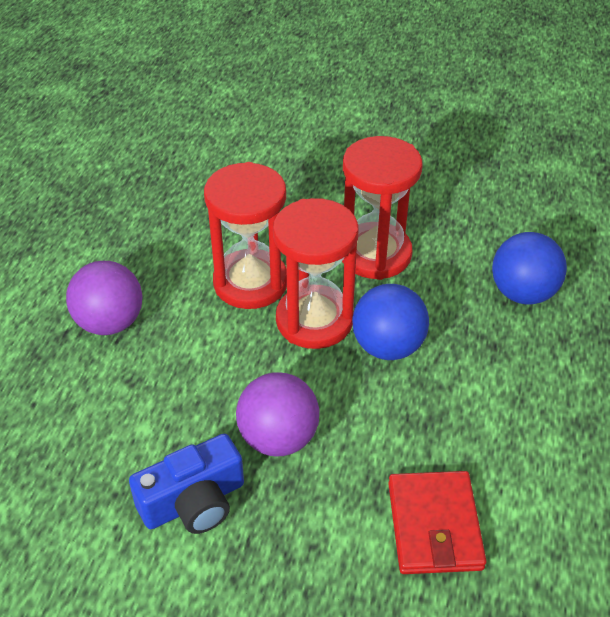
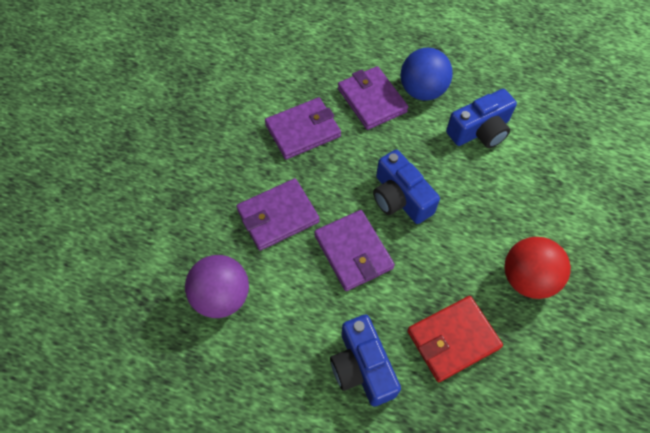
blue ball: 2 -> 1
blue camera: 1 -> 3
purple ball: 2 -> 1
purple wallet: 0 -> 4
red ball: 0 -> 1
red hourglass: 3 -> 0

